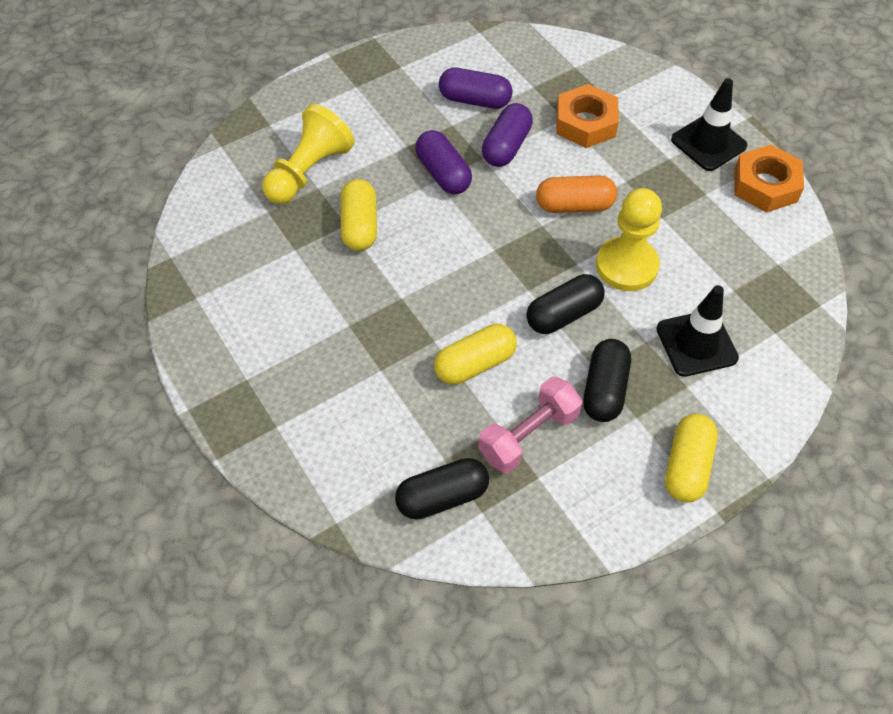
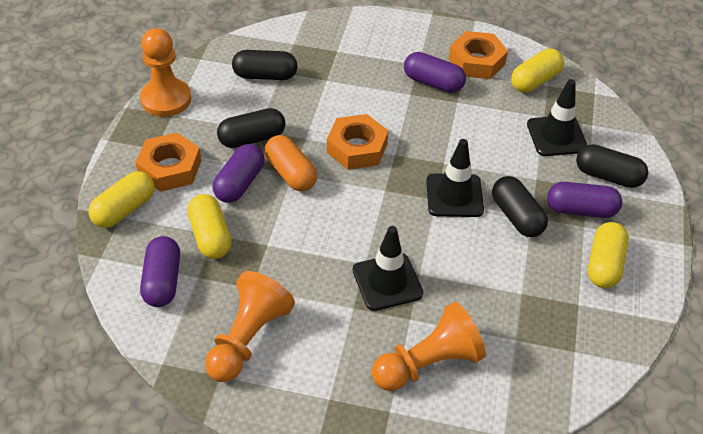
black capsule: 3 -> 4
black traffic cone: 2 -> 3
orange nut: 2 -> 3
orange pawn: 0 -> 3
pink dumbbell: 1 -> 0
purple capsule: 3 -> 4
yellow capsule: 3 -> 4
yellow pawn: 2 -> 0

